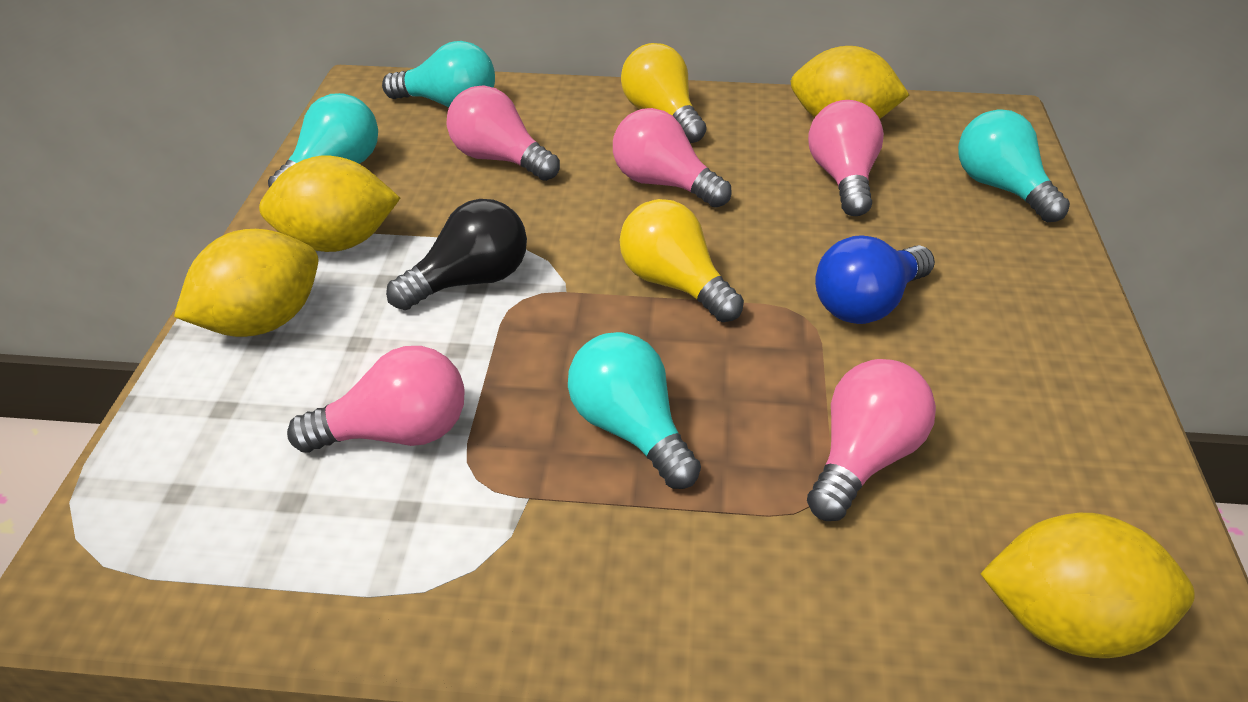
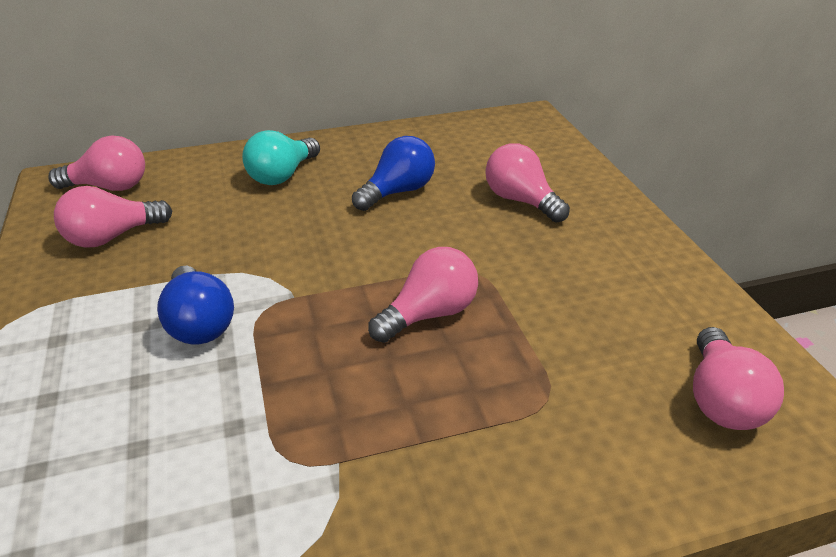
black light bulb: 1 -> 0
blue light bulb: 1 -> 2
turquoise light bulb: 4 -> 1
yellow lemon: 4 -> 0
yellow light bulb: 2 -> 0

